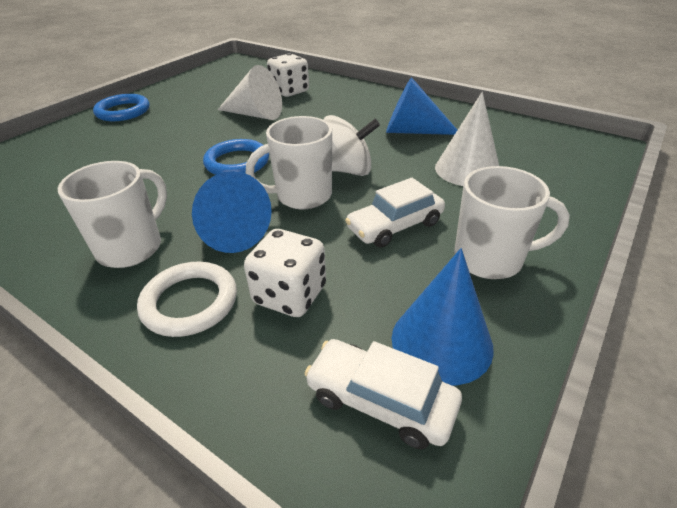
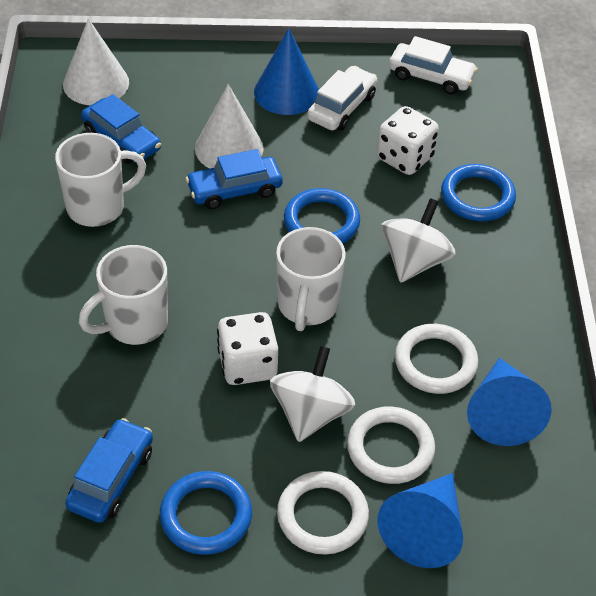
blue car: 0 -> 3
blue ring: 2 -> 3
white ring: 1 -> 3
white spinning top: 1 -> 2

